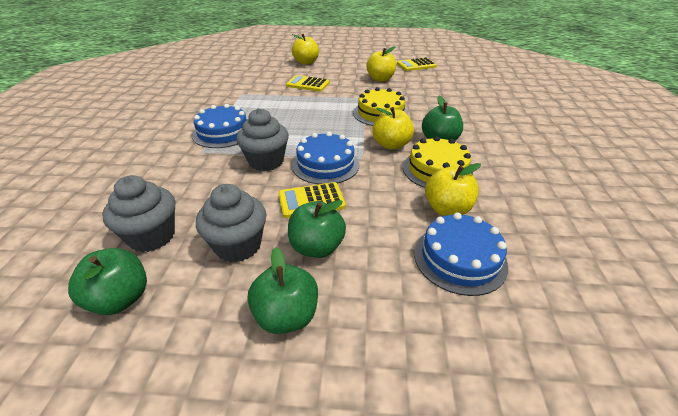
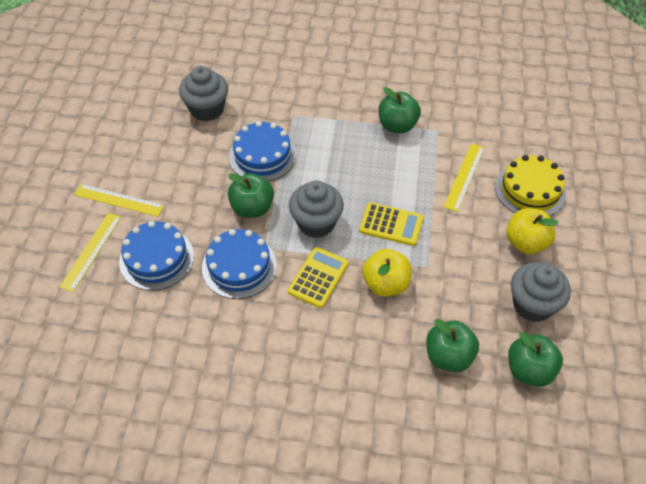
yellow apple: 4 -> 2
yellow cake: 2 -> 1
yellow calculator: 3 -> 2
yellow ruler: 0 -> 3

